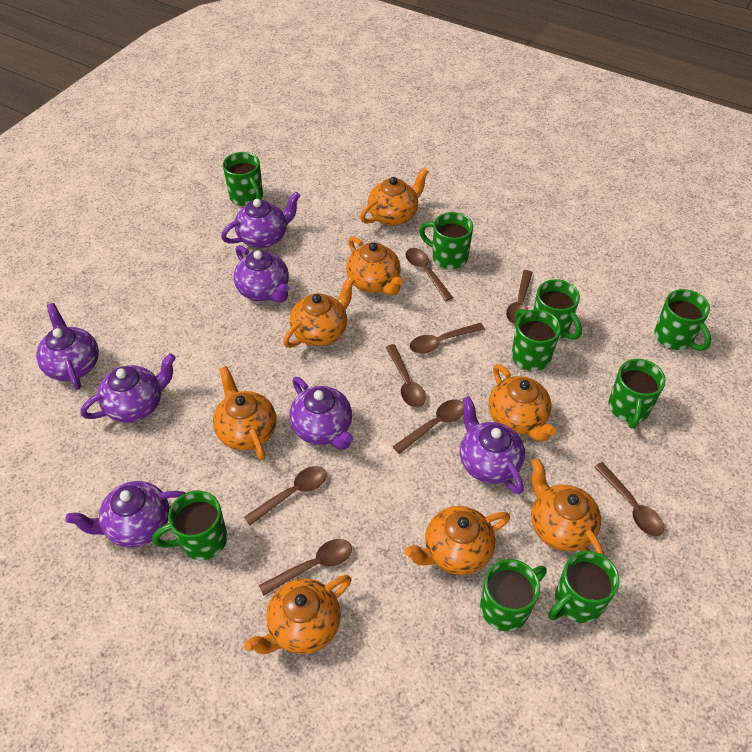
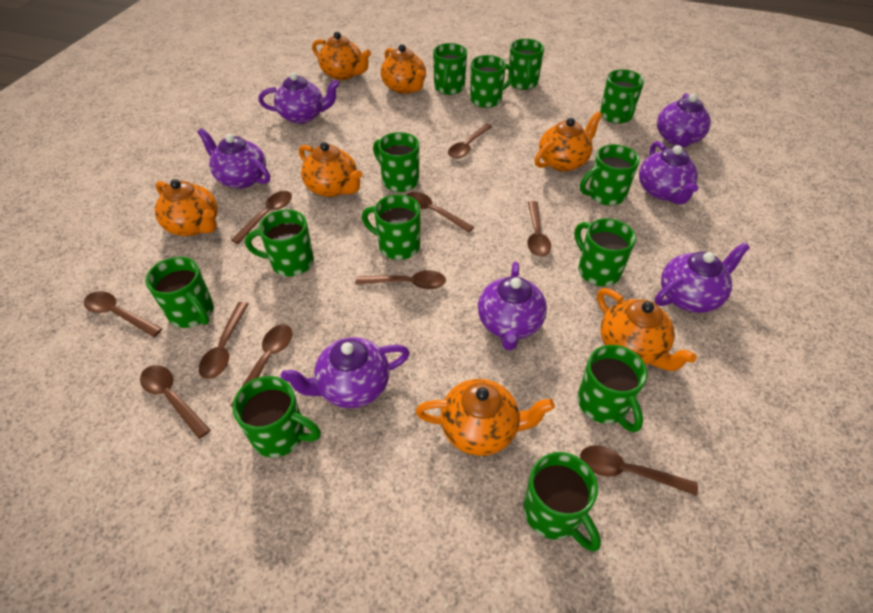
brown spoon: 8 -> 10
green mug: 9 -> 13
orange teapot: 8 -> 7

